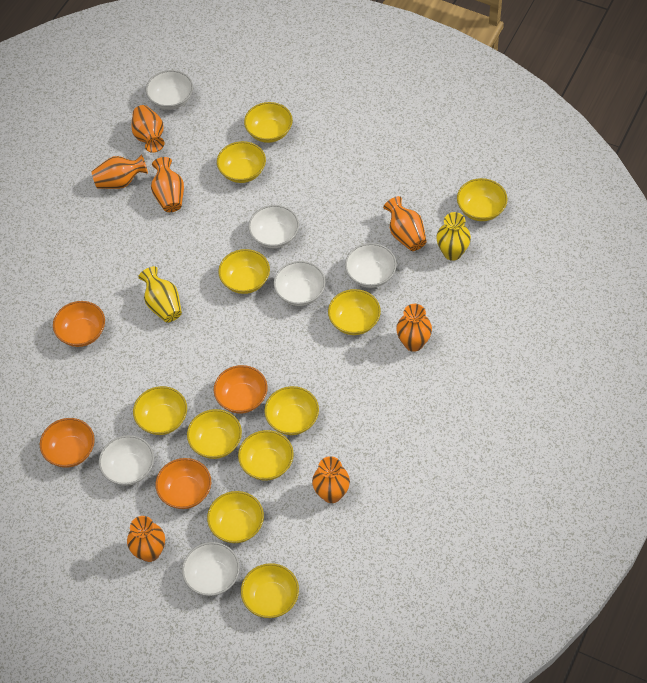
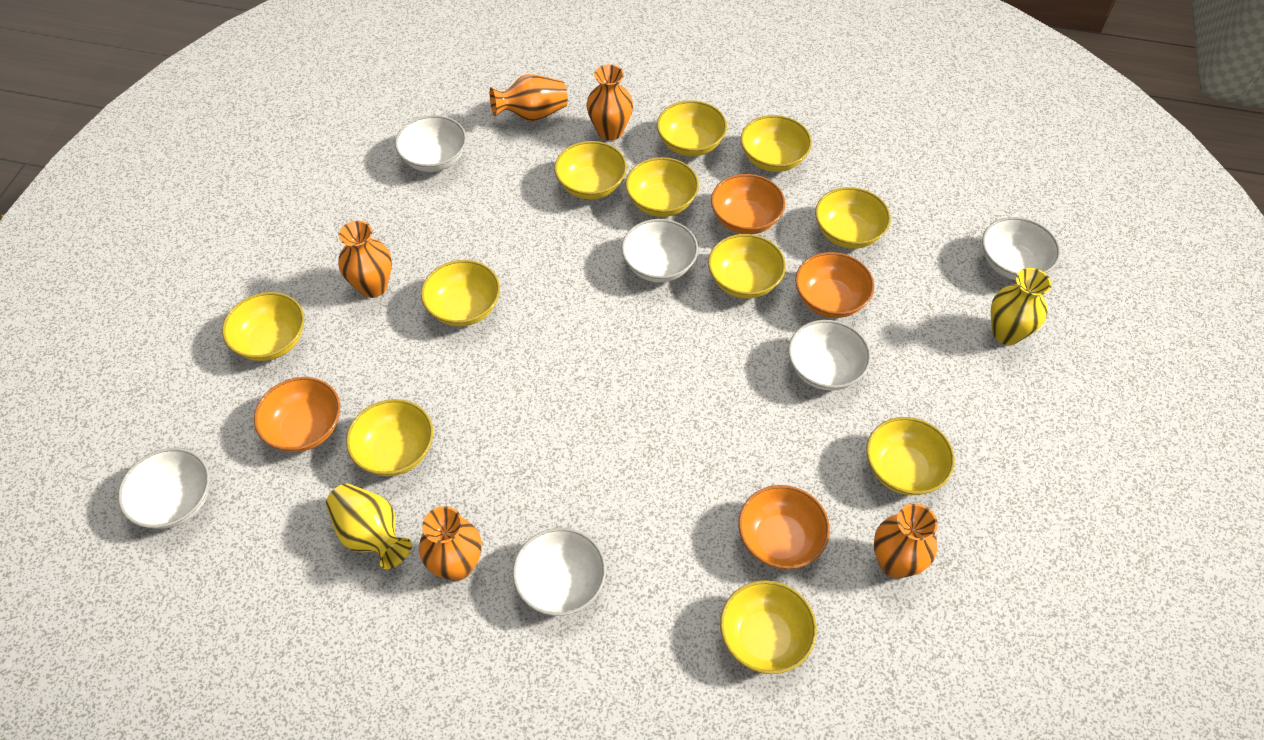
orange vase: 7 -> 5

